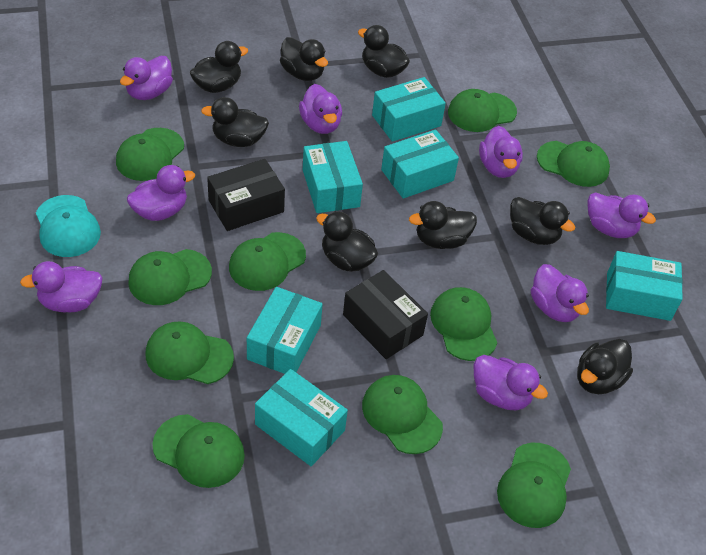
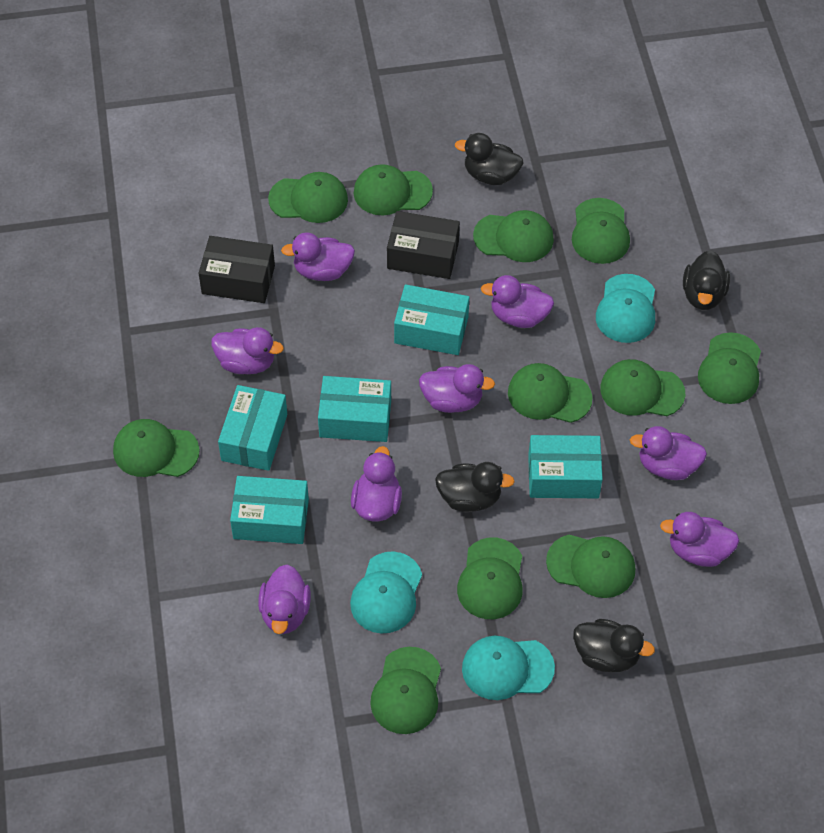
black duck: 8 -> 4
green cap: 10 -> 11
turquoise box: 6 -> 5
turquoise cap: 1 -> 3

